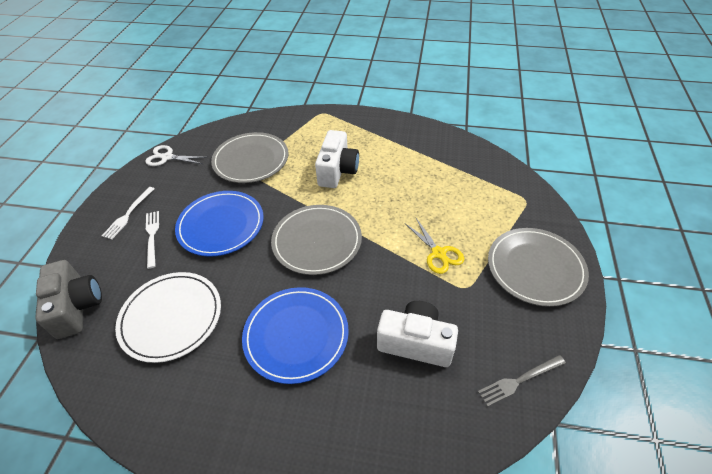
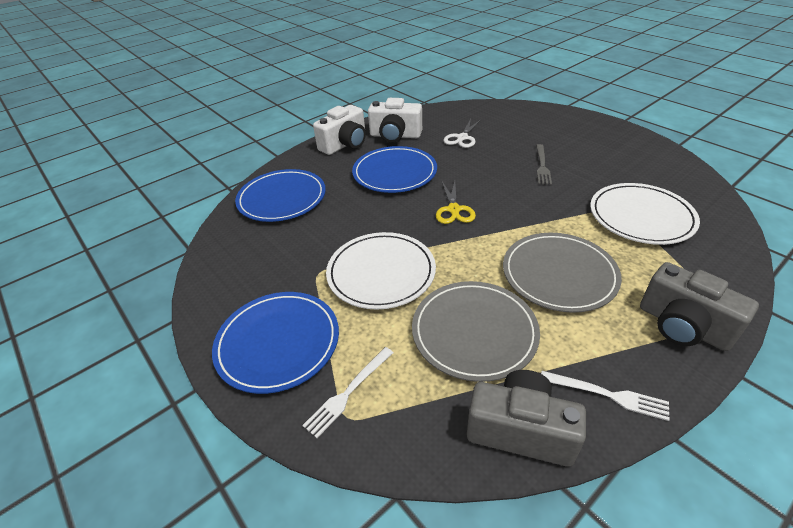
blue plate: 2 -> 3
grey camera: 1 -> 2
grey plate: 3 -> 2
white plate: 1 -> 2

